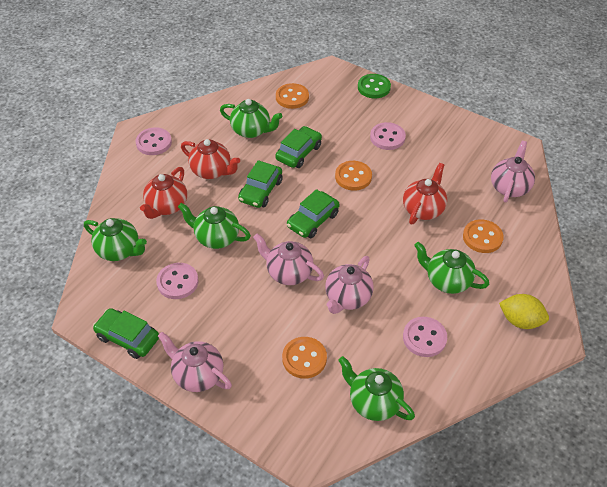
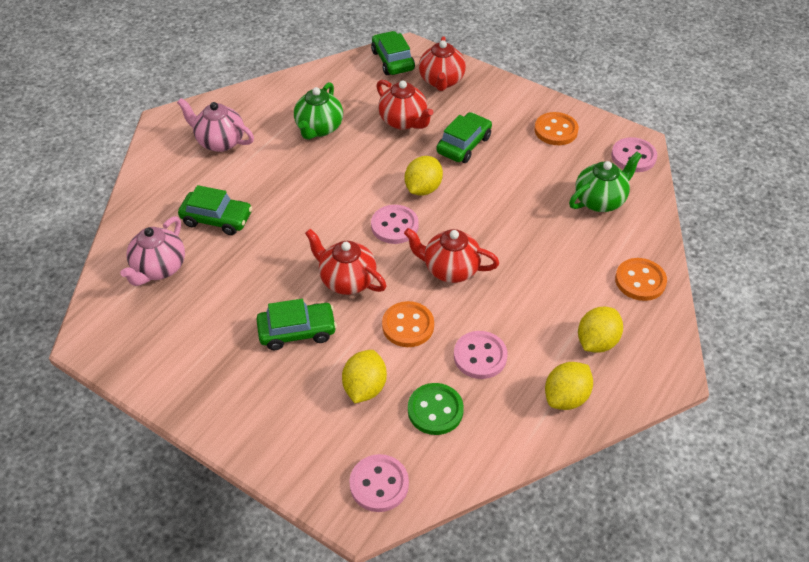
green teapot: 5 -> 2
orange button: 4 -> 3
pink teapot: 4 -> 2
red teapot: 3 -> 4
yellow lemon: 1 -> 4

